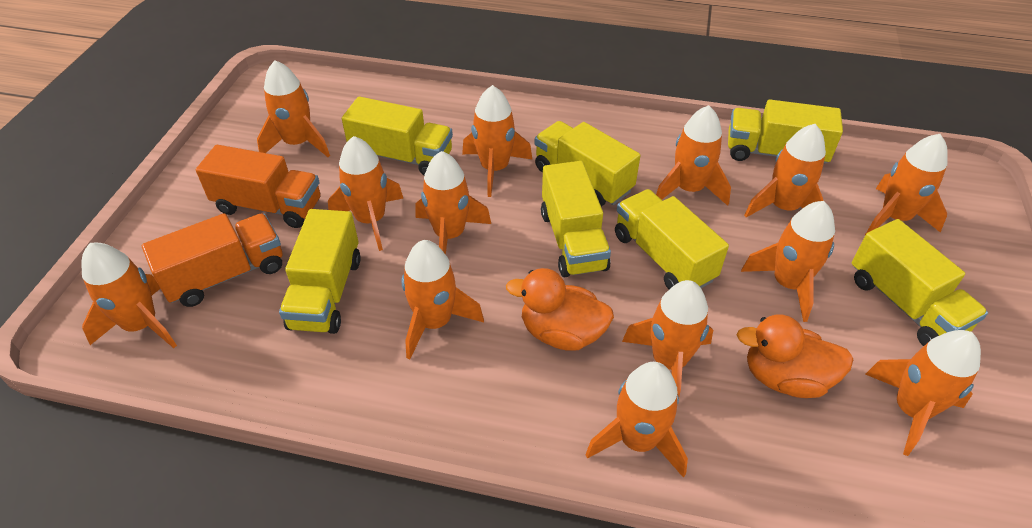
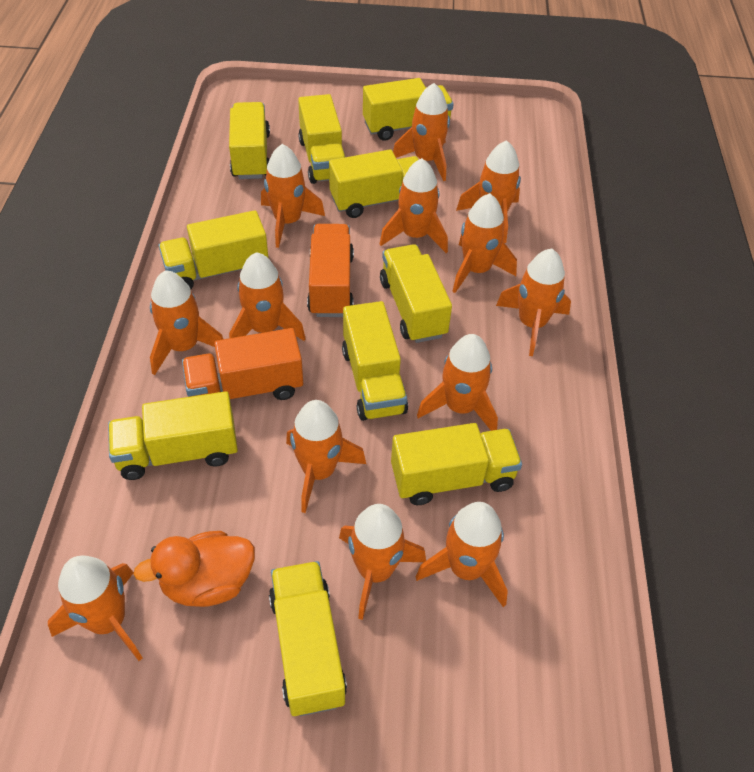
orange duck: 2 -> 1
yellow truck: 7 -> 10

